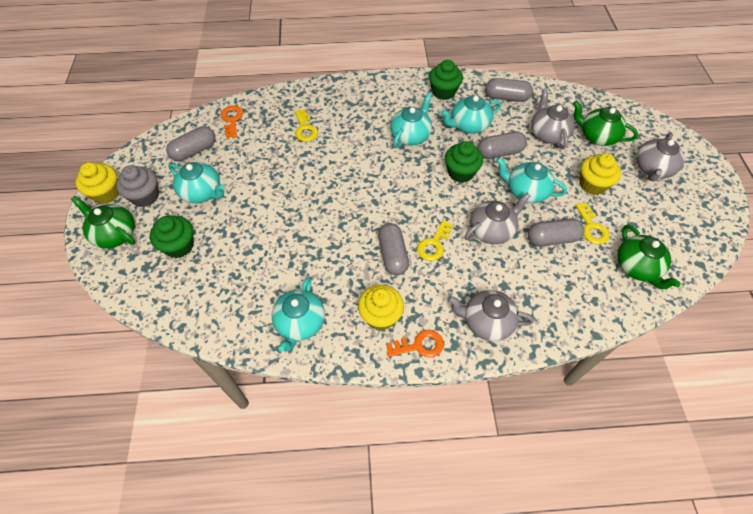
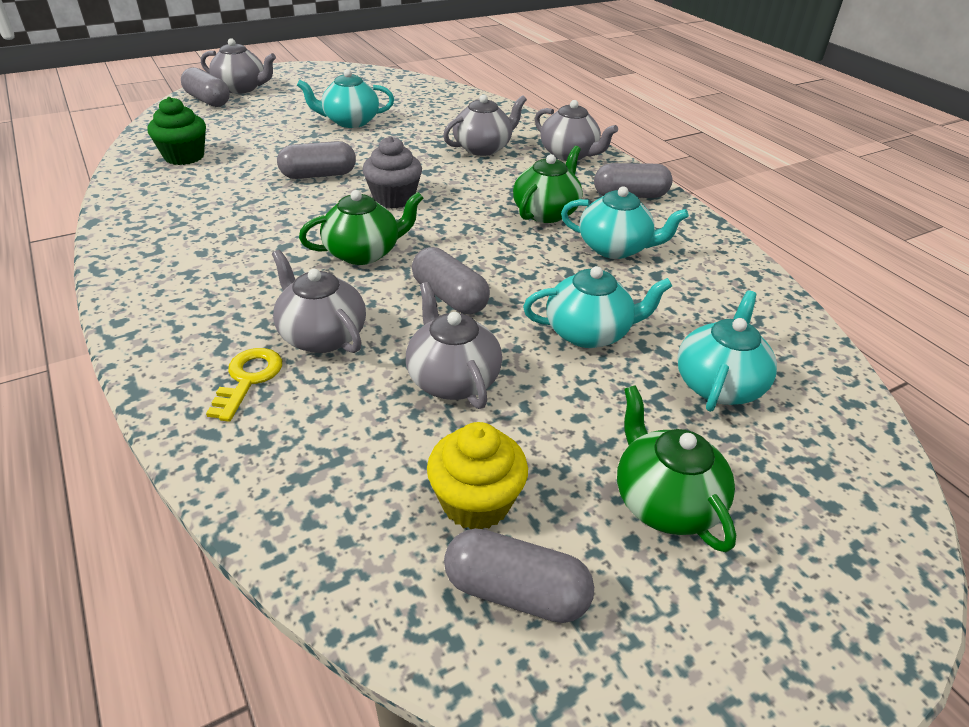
green cupcake: 3 -> 1
grey teapot: 4 -> 5
orange key: 2 -> 0
turquoise teapot: 5 -> 4
yellow cupcake: 3 -> 1
yellow key: 3 -> 1

